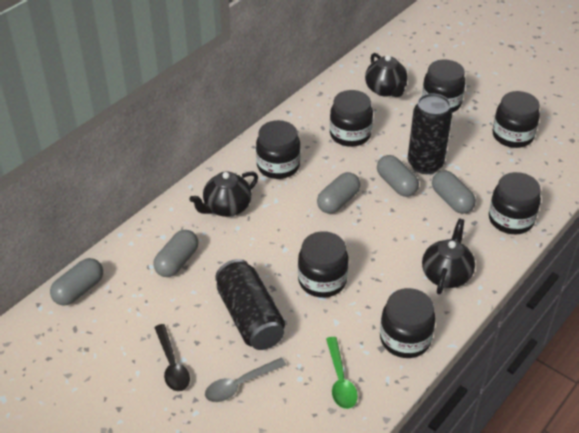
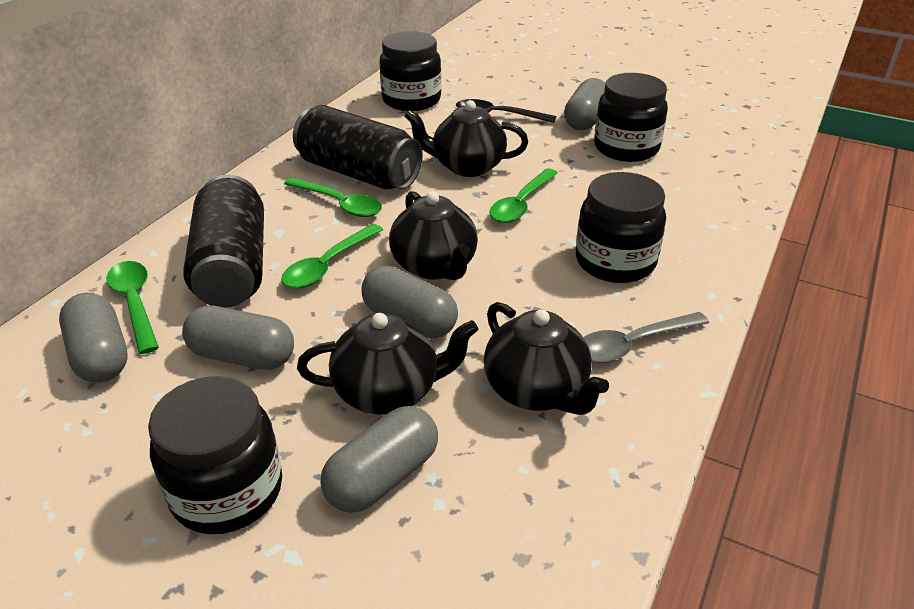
black jar: 7 -> 4
black teapot: 3 -> 4
green spoon: 1 -> 4

